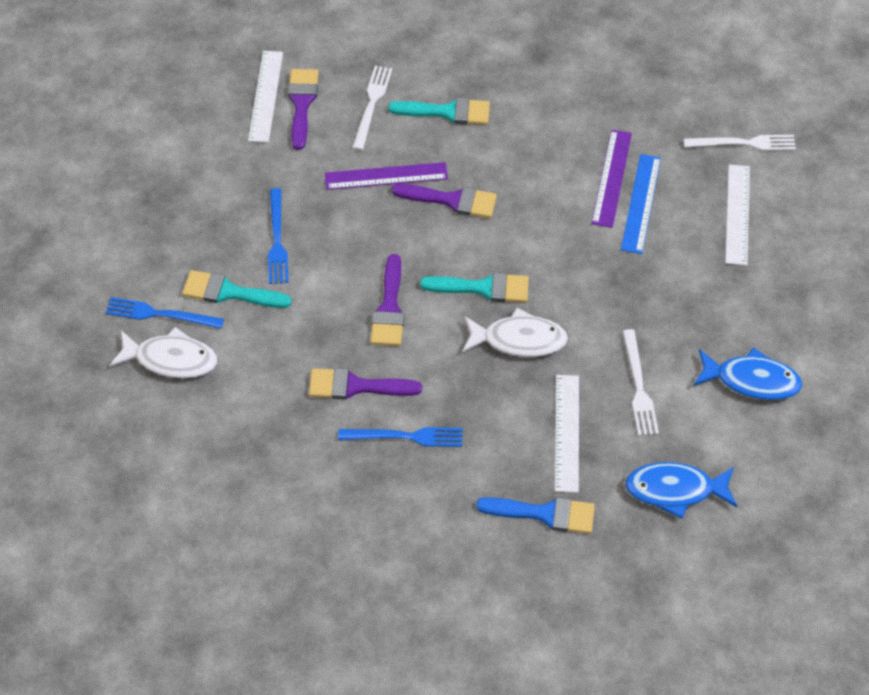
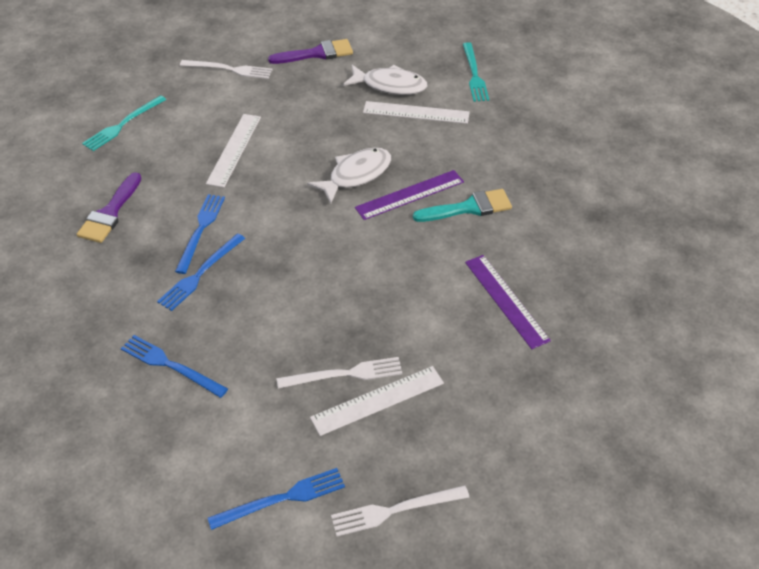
blue brush: 1 -> 0
blue fish: 2 -> 0
blue fork: 3 -> 4
blue ruler: 1 -> 0
purple brush: 4 -> 2
turquoise brush: 3 -> 1
turquoise fork: 0 -> 2

